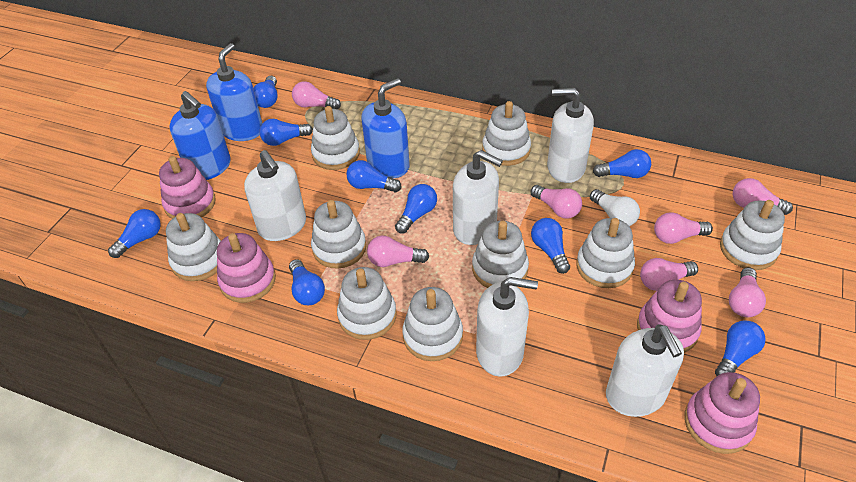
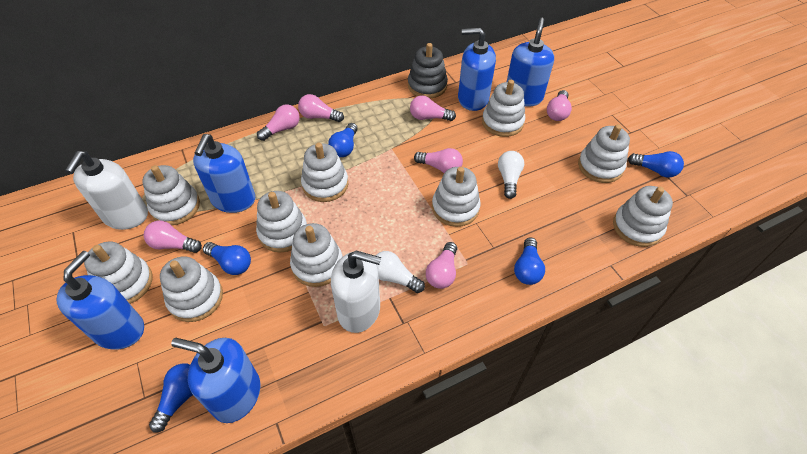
blue light bulb: 9 -> 5
blue soap dispenser: 3 -> 5
grey stacking toy: 0 -> 1
pink stacking toy: 4 -> 0
white light bulb: 1 -> 2
white soap dispenser: 5 -> 2
white stacking toy: 9 -> 10

